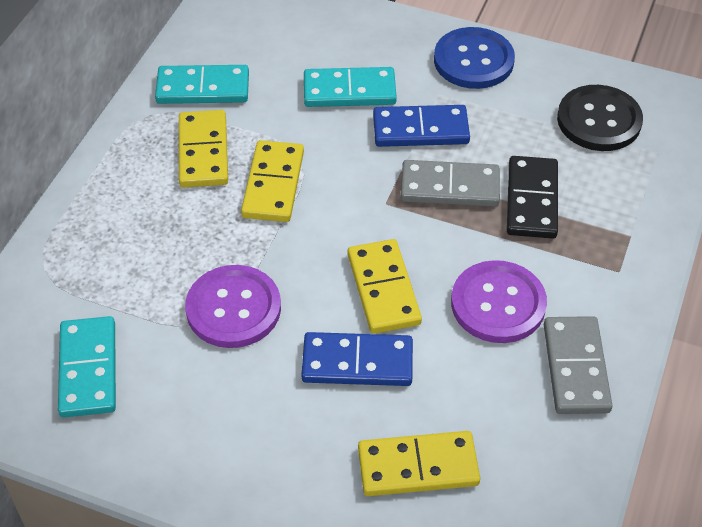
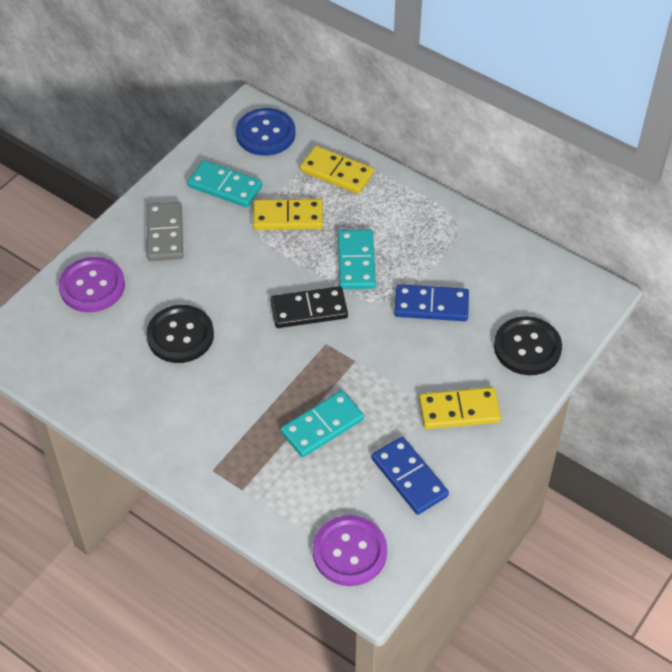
black button: 1 -> 2
grey domino: 2 -> 1
yellow domino: 4 -> 3

